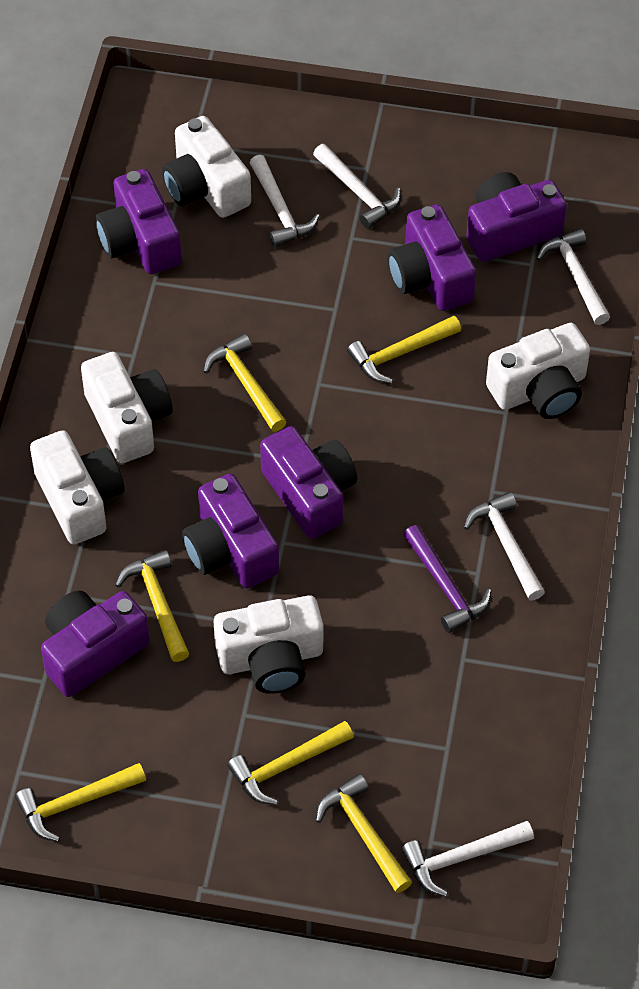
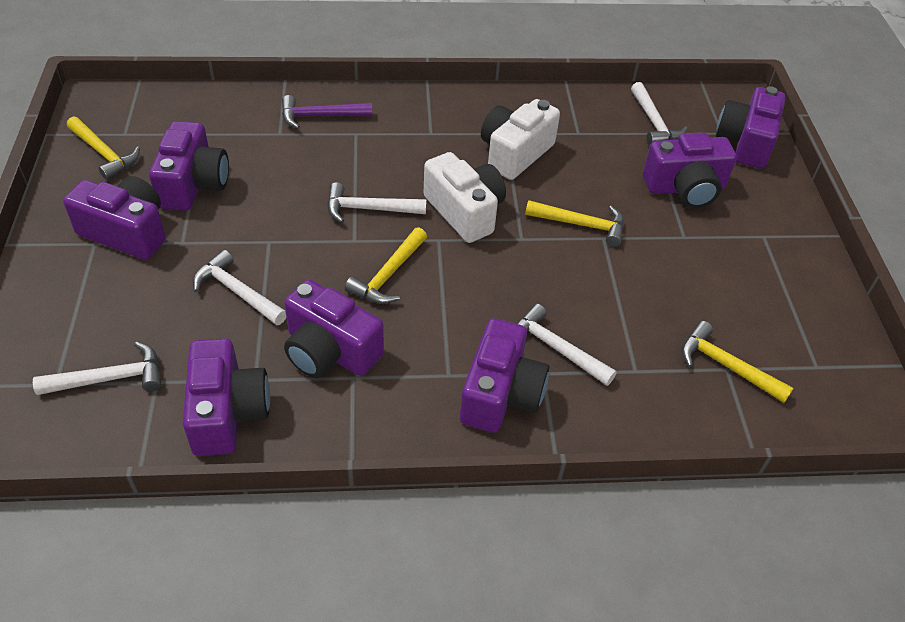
purple camera: 6 -> 7
white camera: 5 -> 2
yellow hammer: 6 -> 4

